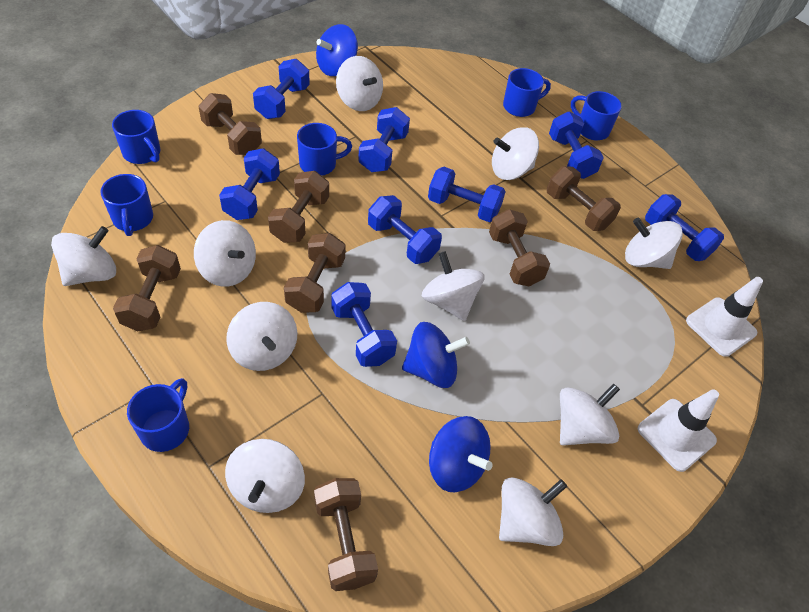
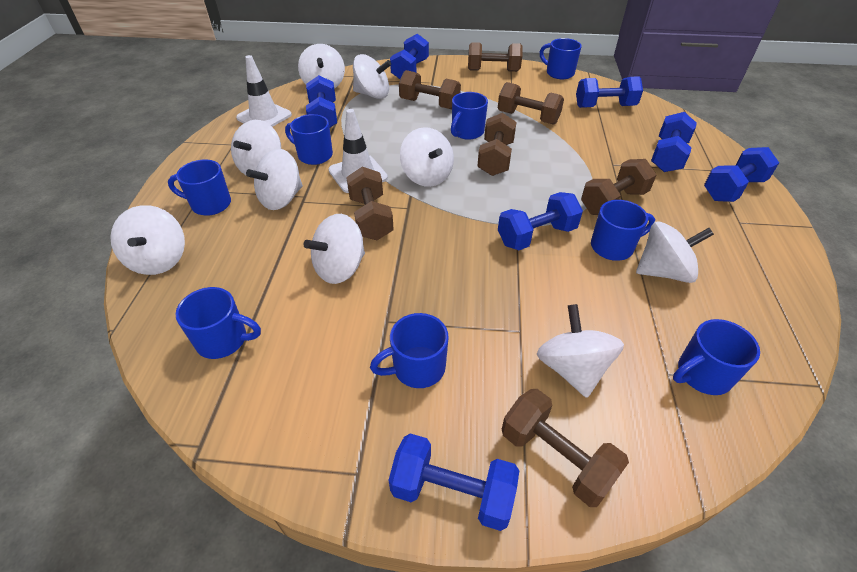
blue dumbbell: 8 -> 7
blue mug: 6 -> 8
blue spinning top: 3 -> 0
white spinning top: 10 -> 9

